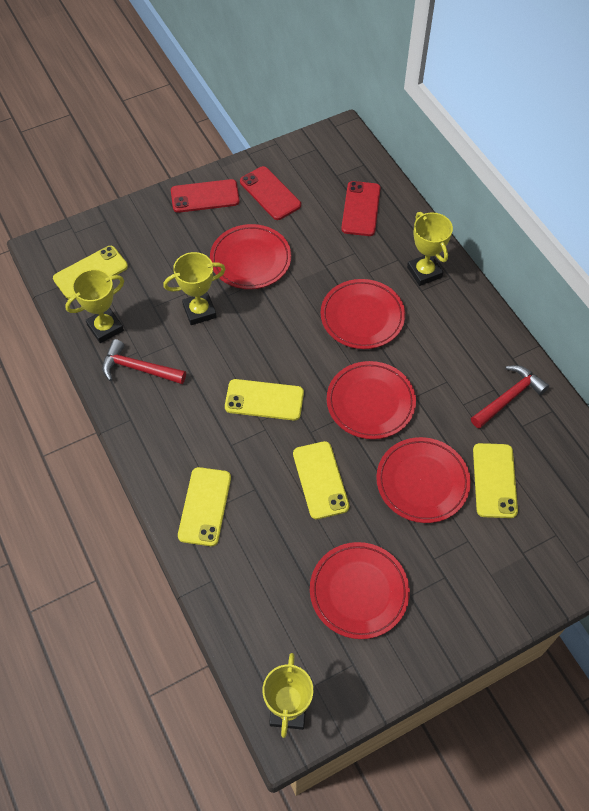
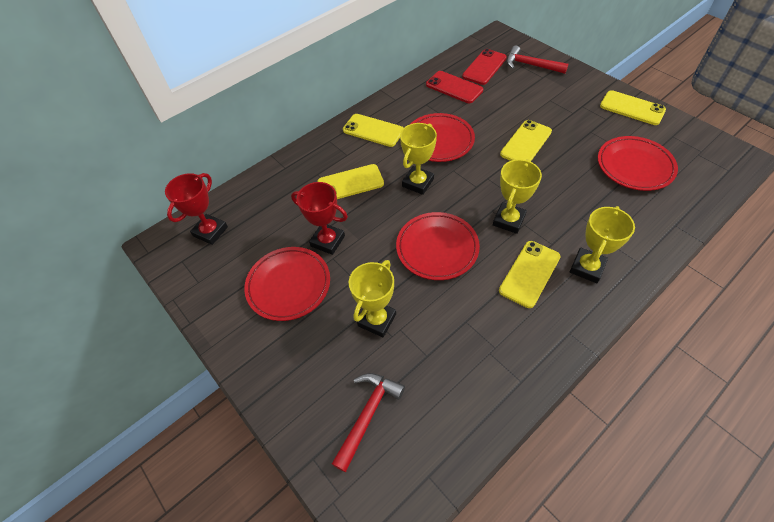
red phone: 3 -> 2
red plate: 5 -> 4
red trophy: 0 -> 2

